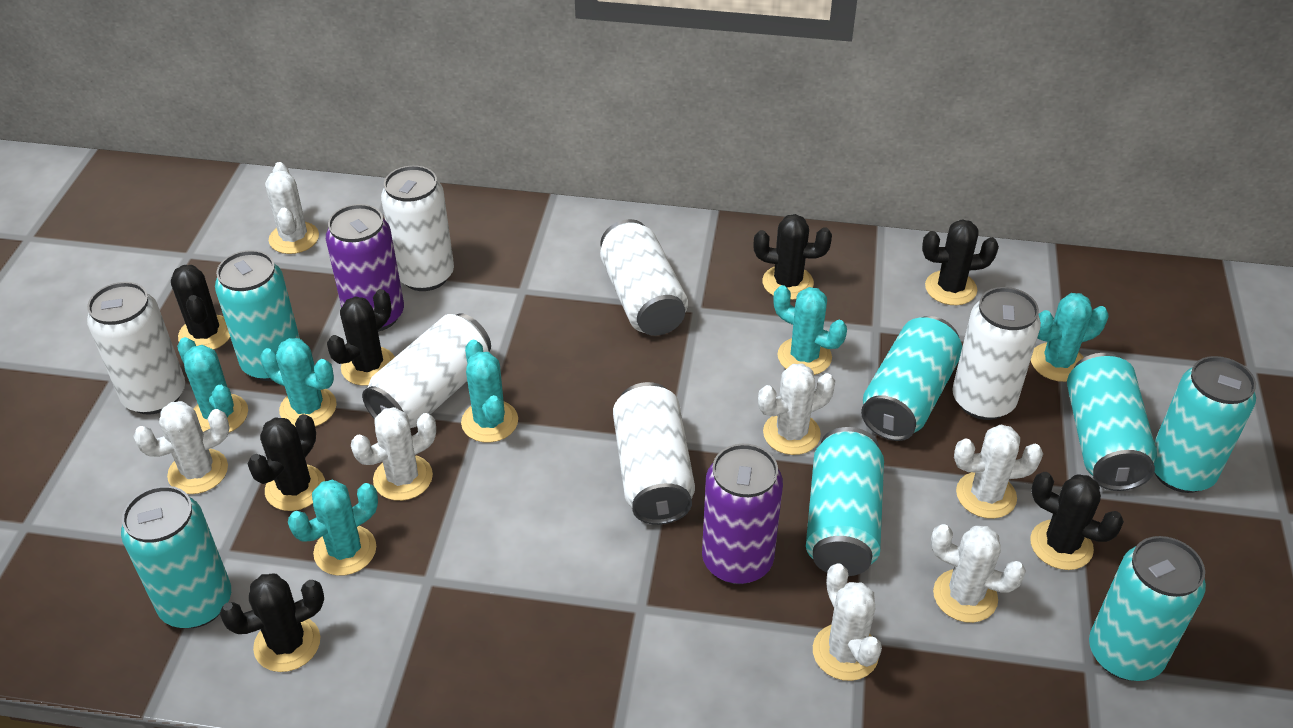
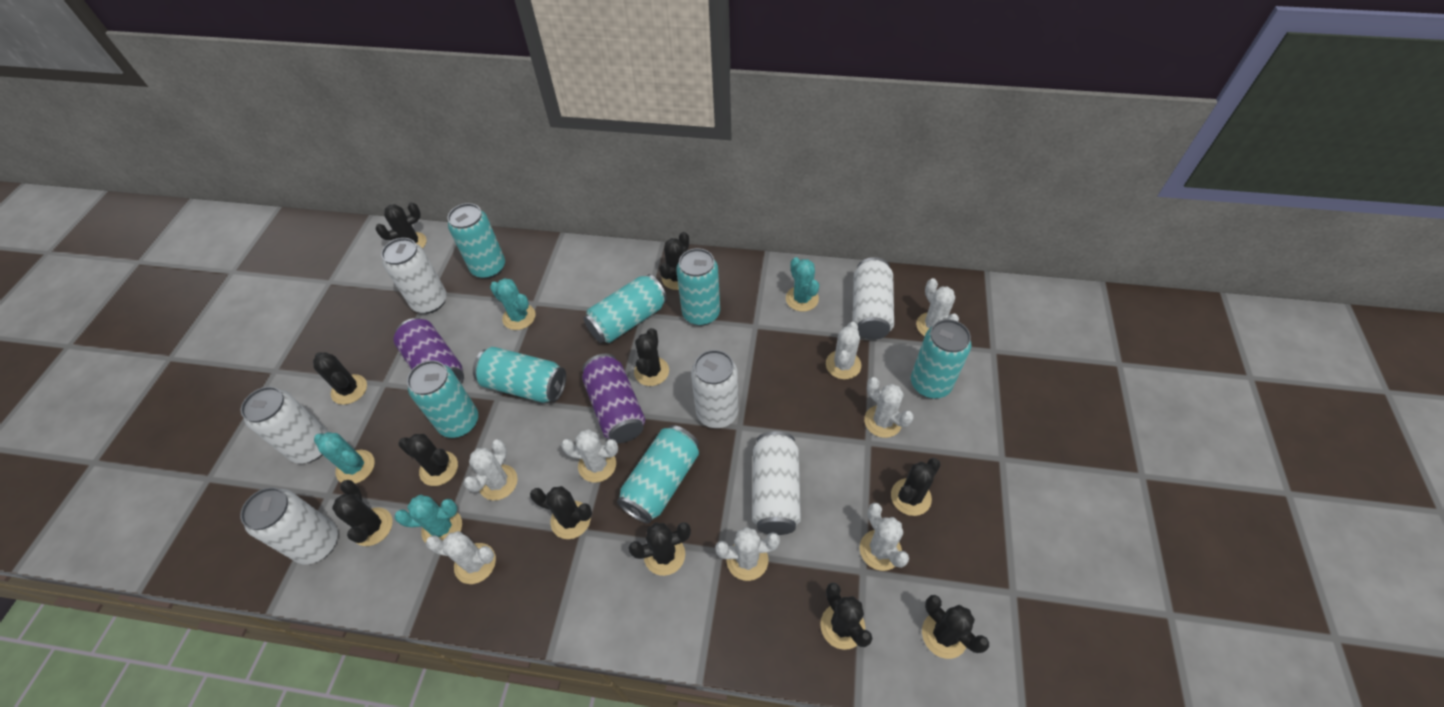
black cactus: 7 -> 11
turquoise cactus: 6 -> 4
white cactus: 7 -> 8

